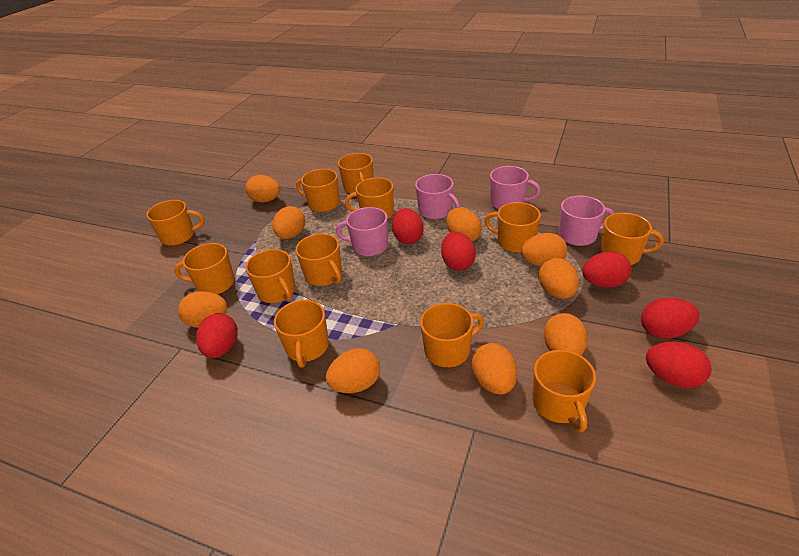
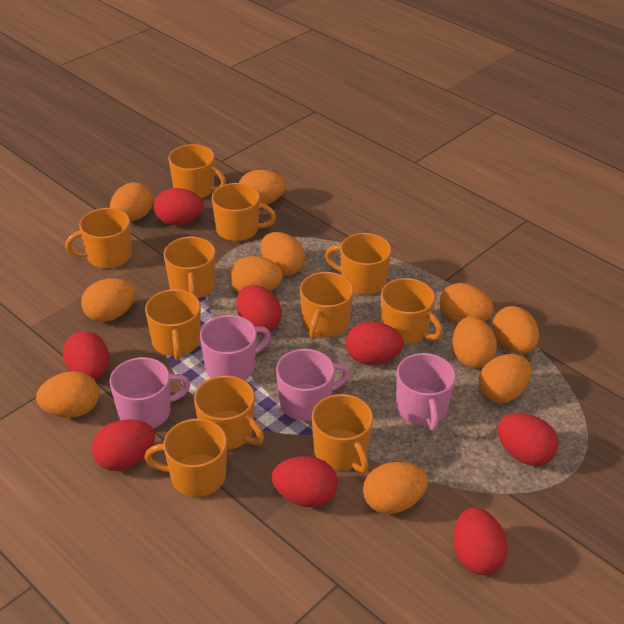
orange egg: 9 -> 11
orange mug: 12 -> 11
red egg: 6 -> 8

